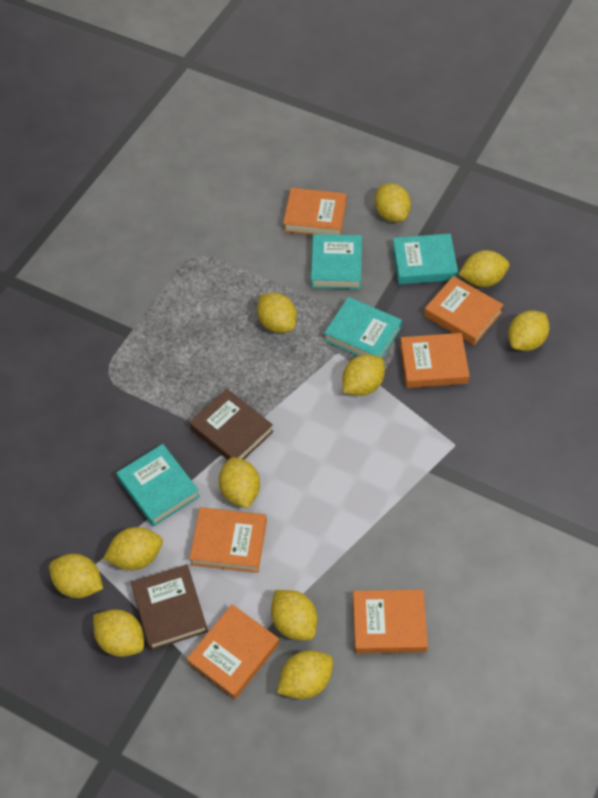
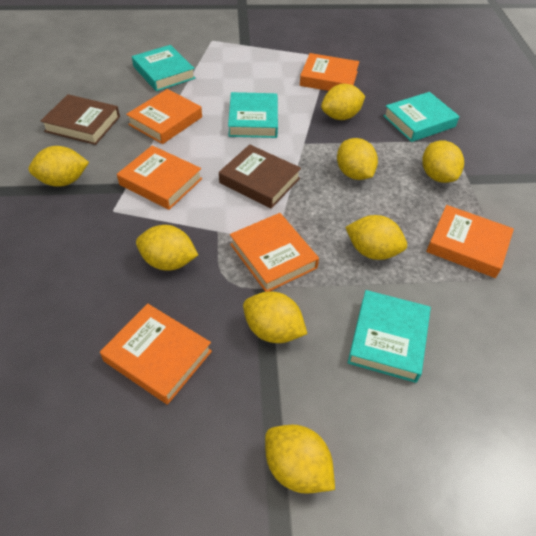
yellow lemon: 11 -> 8

